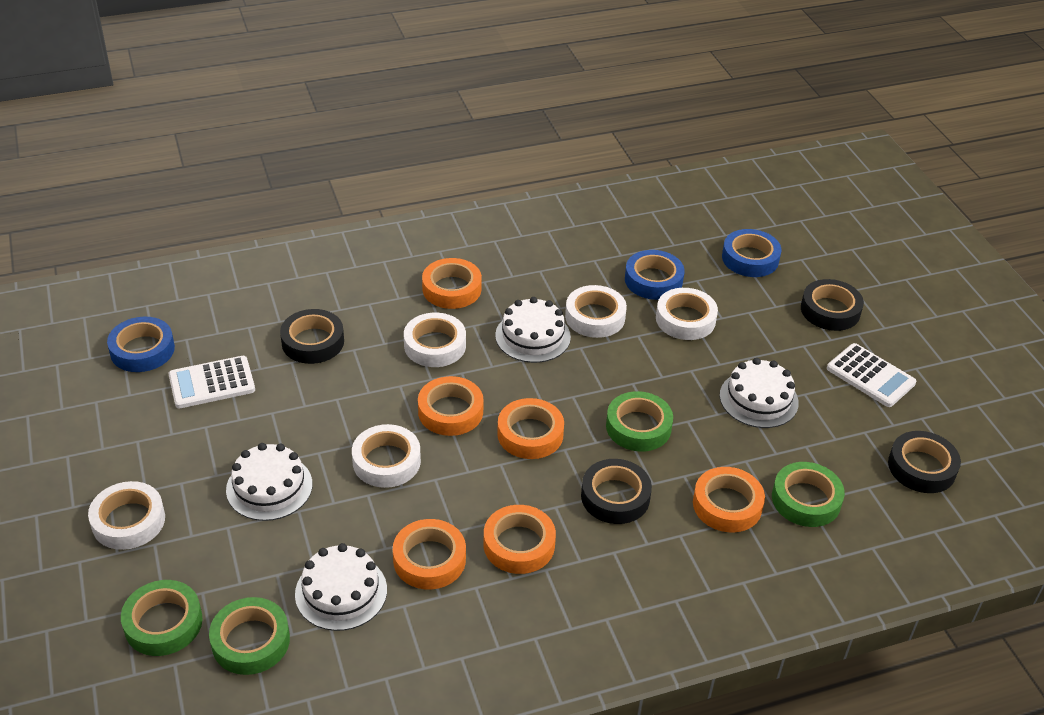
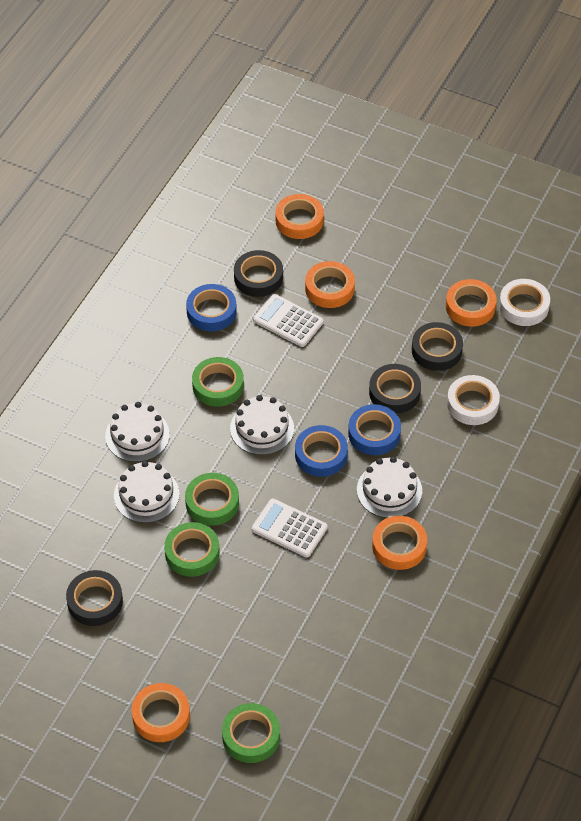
orange tape: 6 -> 5
white tape: 5 -> 2

